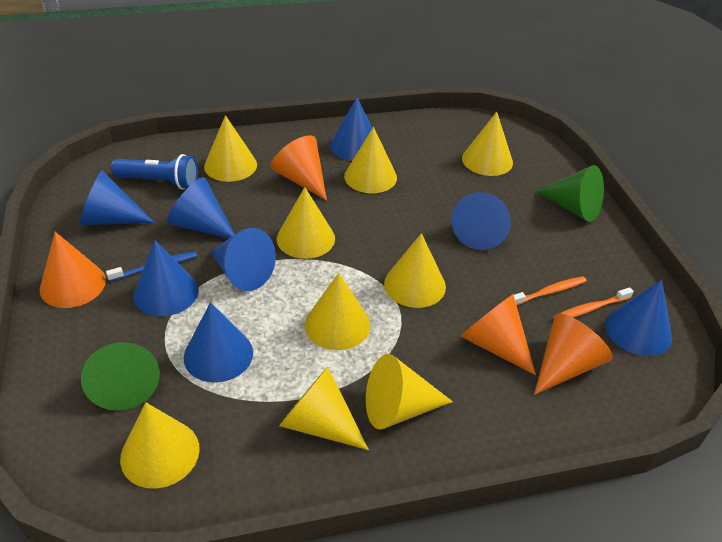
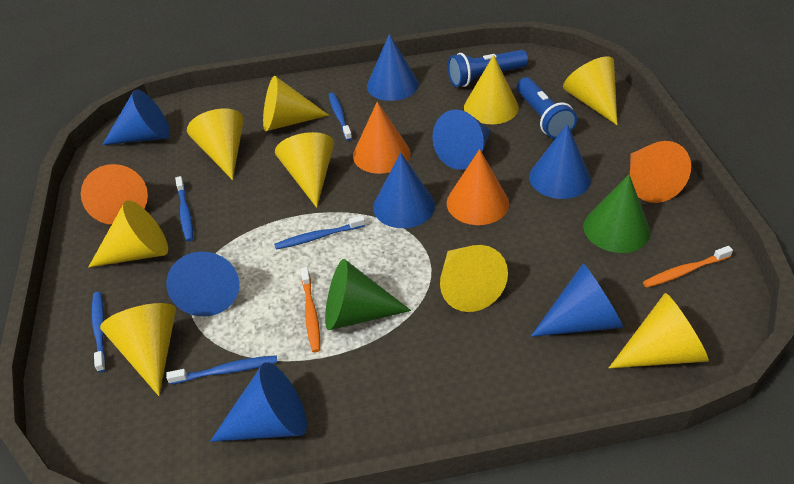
blue flashlight: 1 -> 2
blue toothbrush: 1 -> 5

